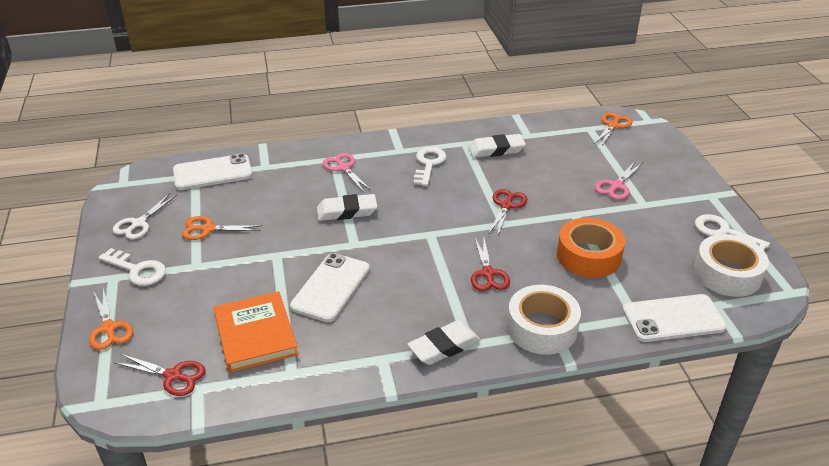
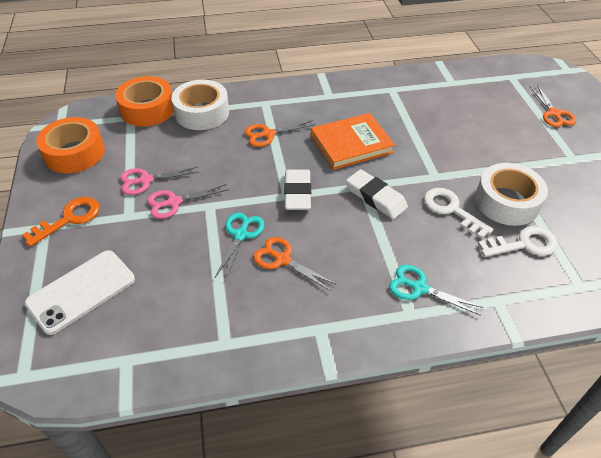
orange key: 0 -> 1
orange tape: 1 -> 2
red scissors: 3 -> 0
turquoise scissors: 0 -> 2
white eraser: 3 -> 2
white key: 3 -> 2
white phone: 3 -> 1
white scissors: 1 -> 0

